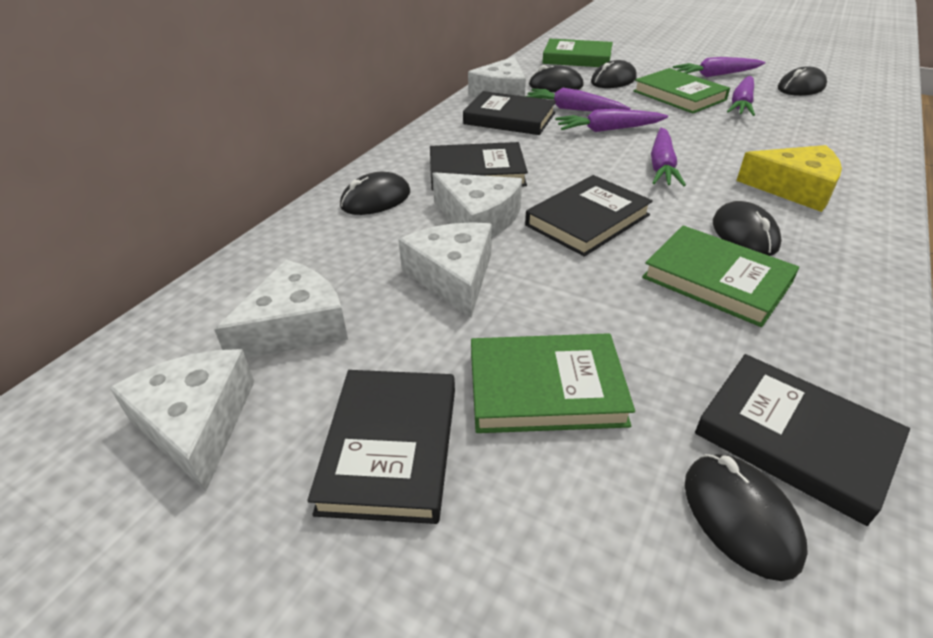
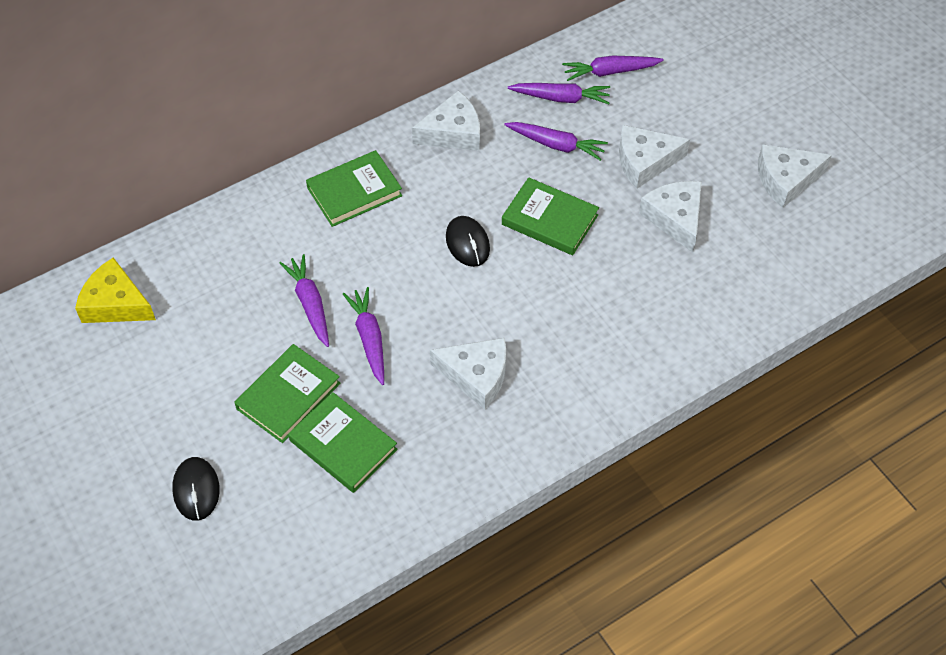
black book: 5 -> 0
black mouse: 6 -> 2

